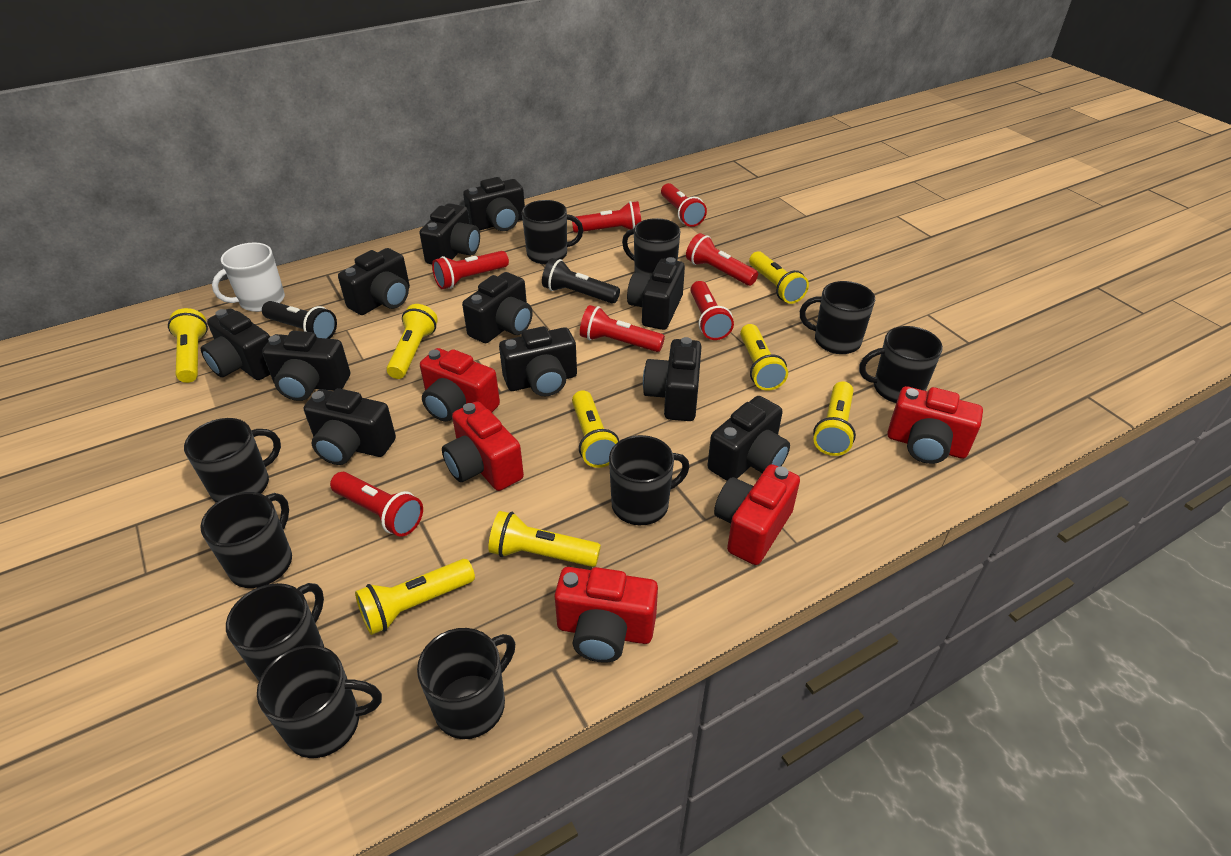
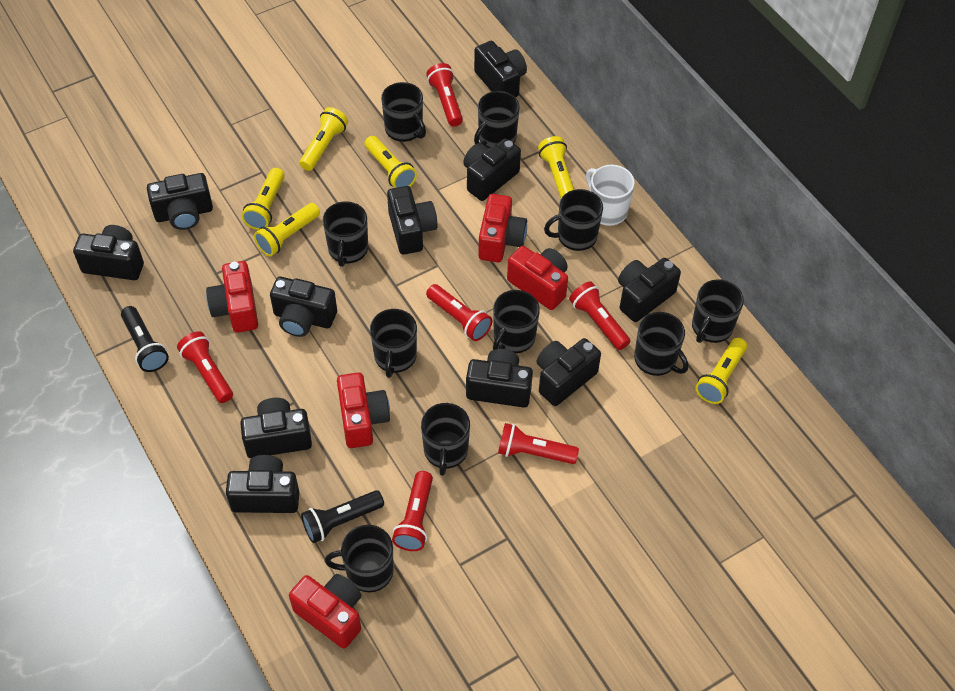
red flashlight: 7 -> 6
yellow flashlight: 8 -> 6

